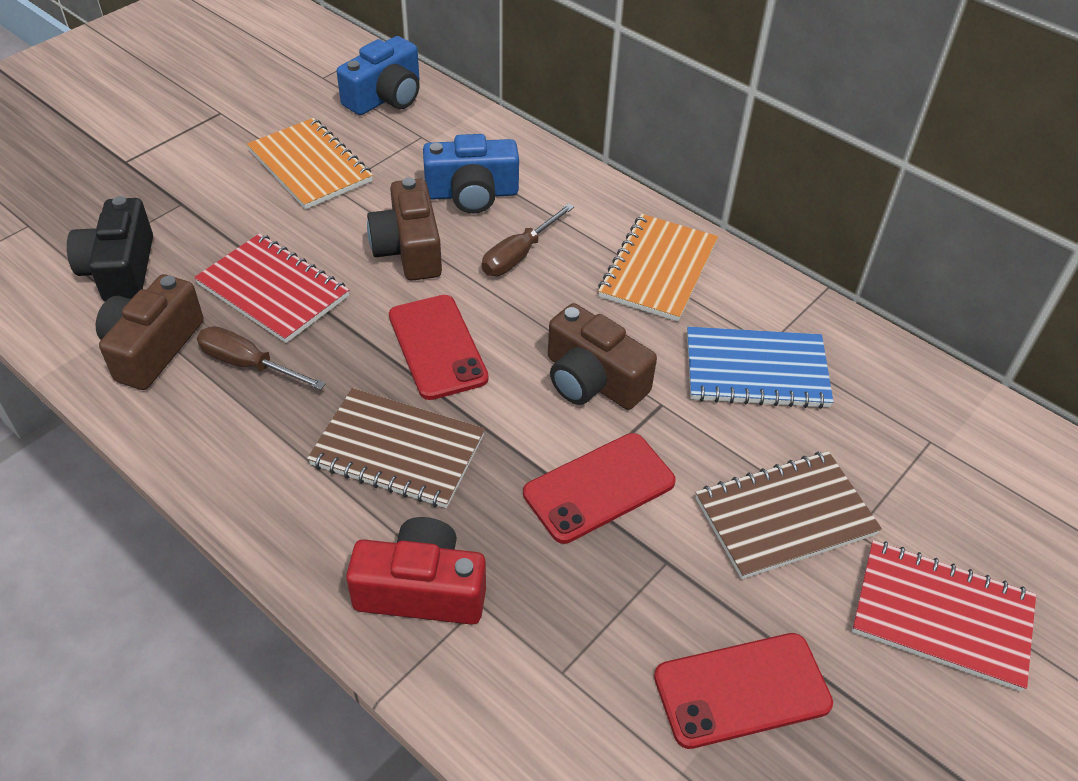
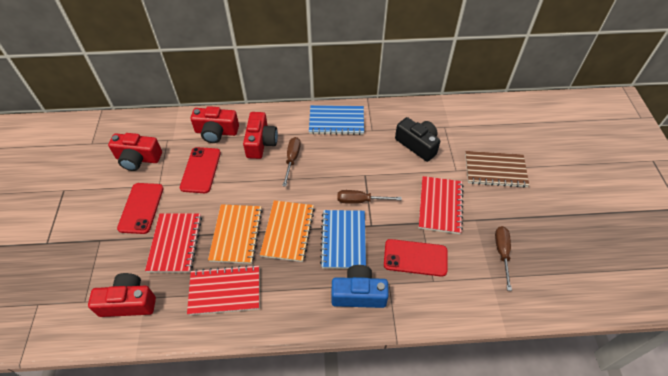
blue camera: 2 -> 1
blue notebook: 1 -> 2
brown camera: 3 -> 0
brown notebook: 2 -> 1
brown screwdriver: 2 -> 3
red camera: 1 -> 4
red notebook: 2 -> 3

